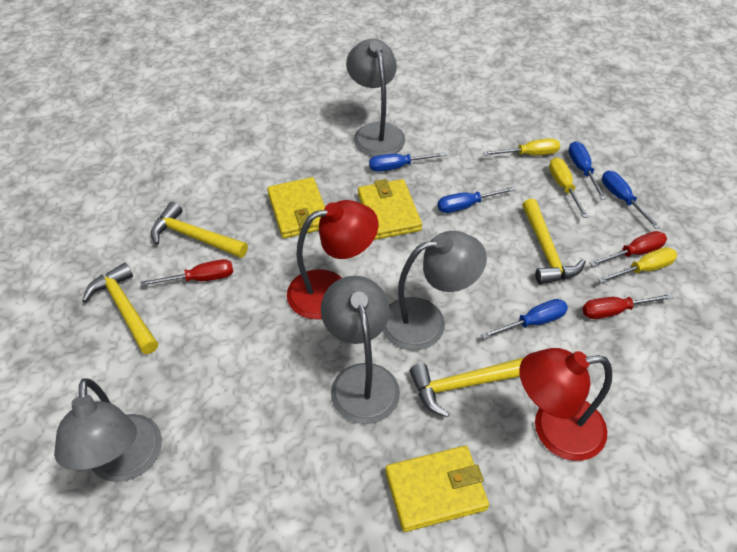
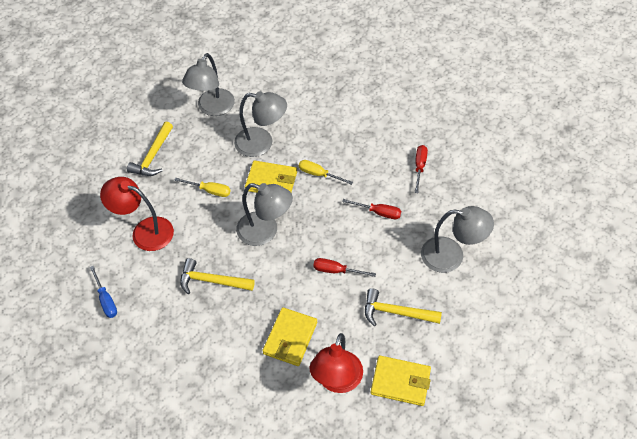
blue screwdriver: 5 -> 1
yellow hammer: 4 -> 3
yellow screwdriver: 3 -> 2

